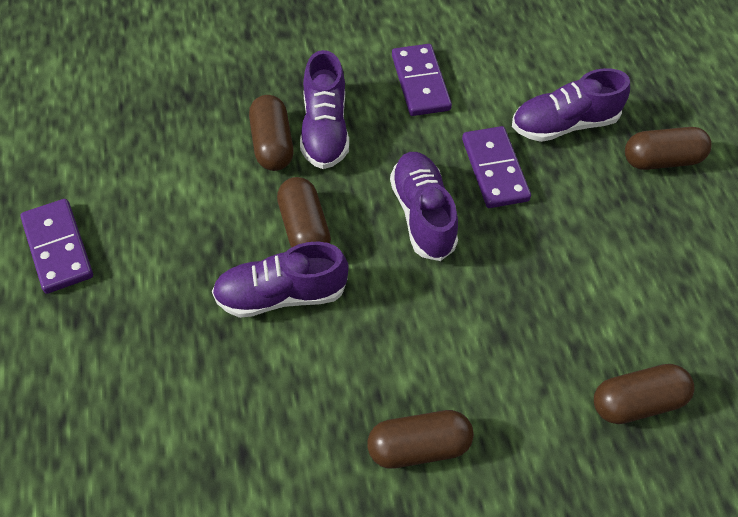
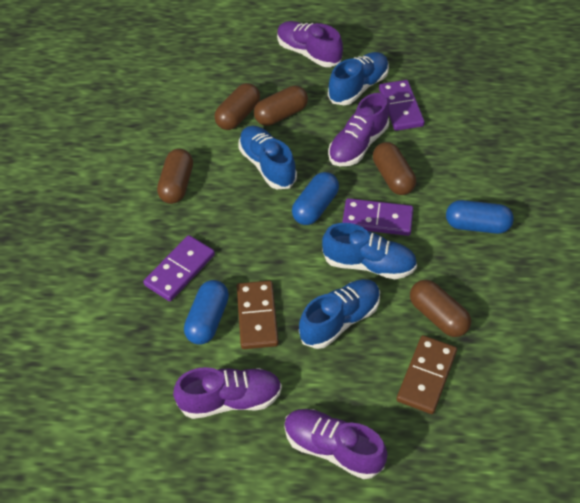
blue capsule: 0 -> 3
blue shoe: 0 -> 4
brown domino: 0 -> 2

